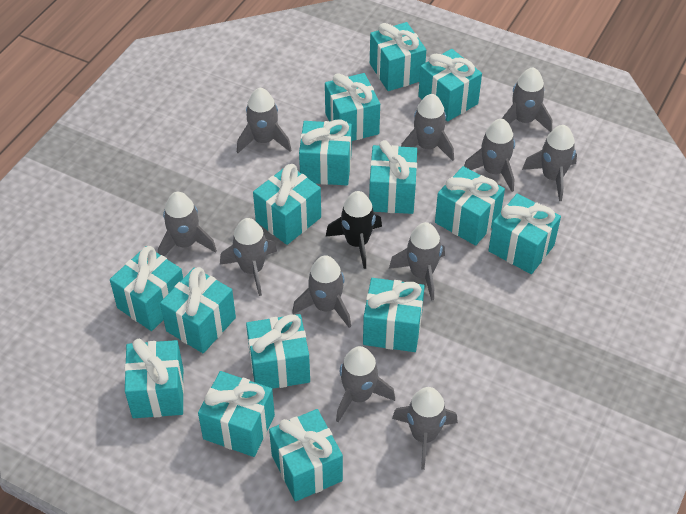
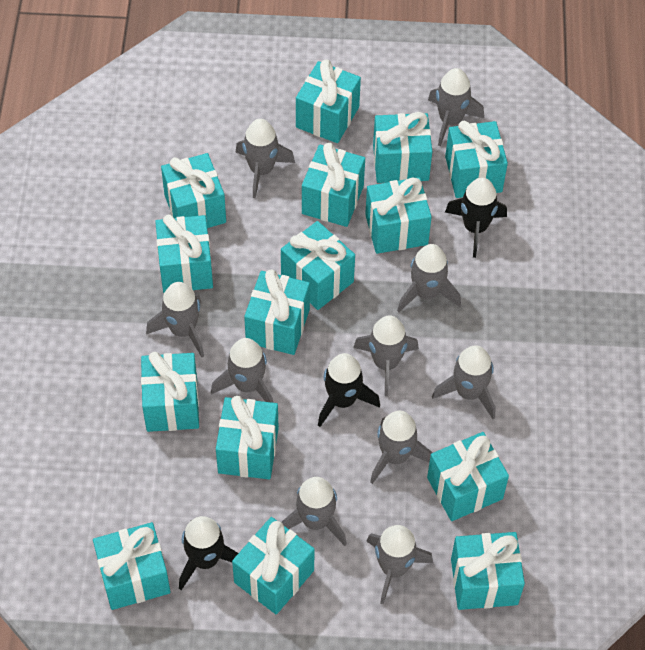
black rocket: 1 -> 3
grey rocket: 11 -> 10

